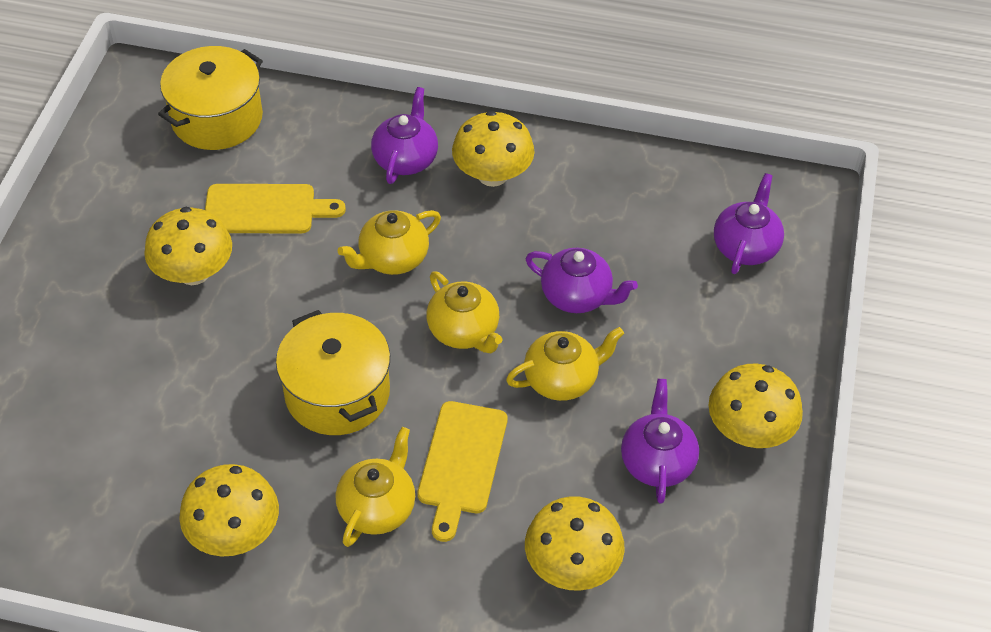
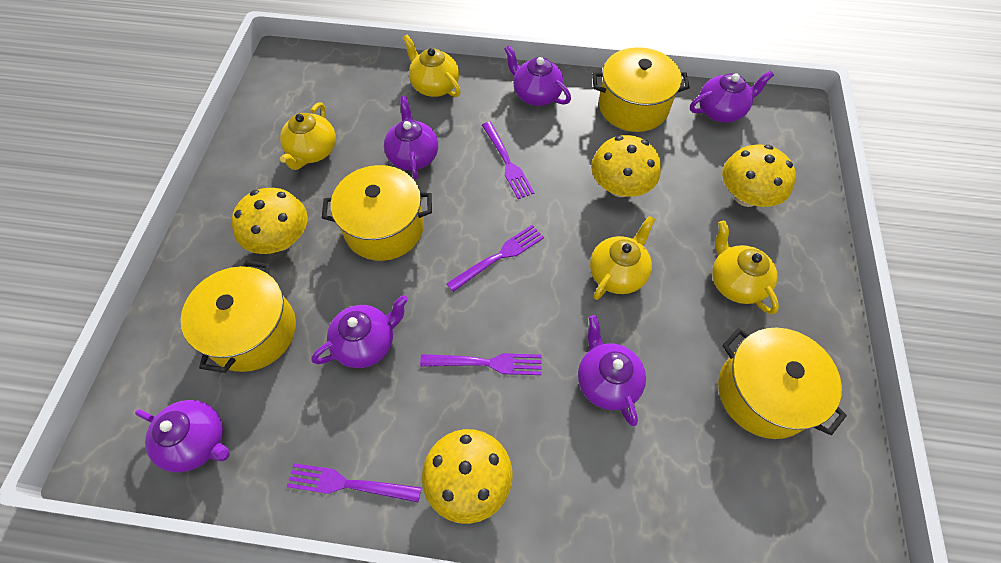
purple fork: 0 -> 4
purple teapot: 4 -> 6
yellow cutting board: 2 -> 0
yellow mushroom: 5 -> 4
yellow pot: 2 -> 4

